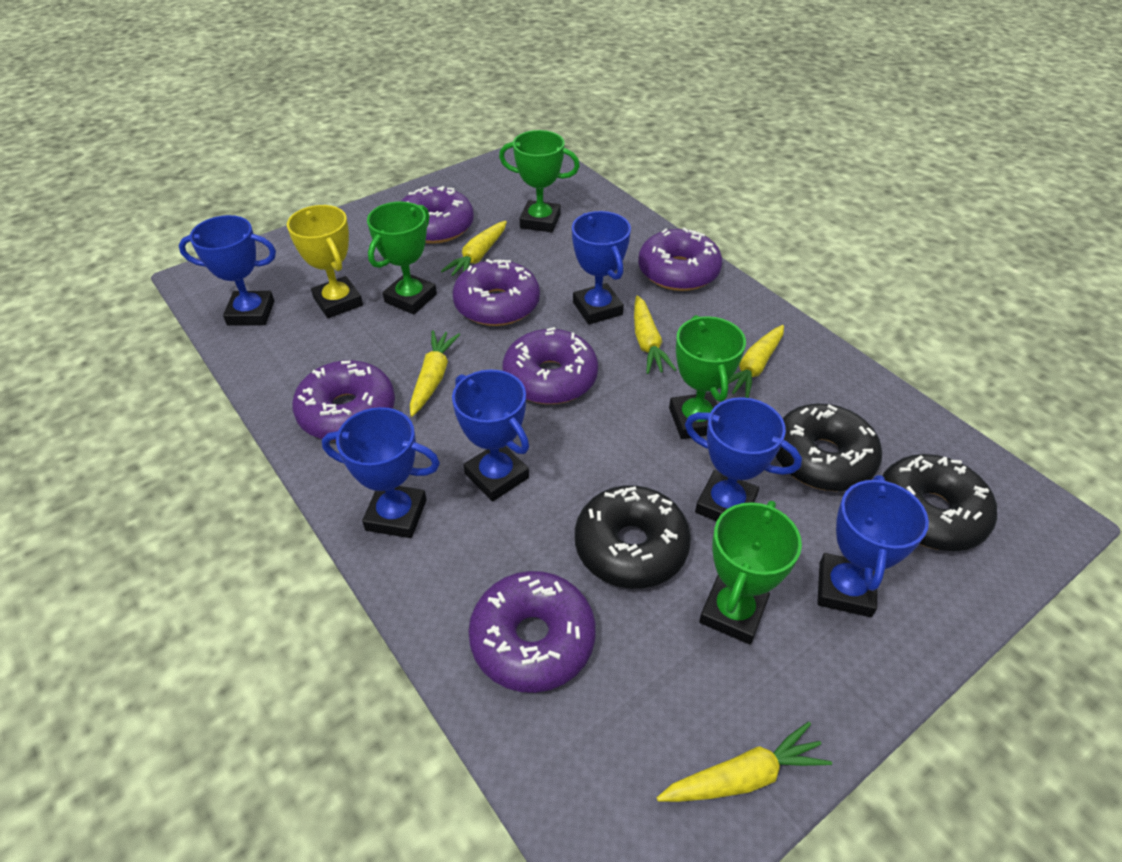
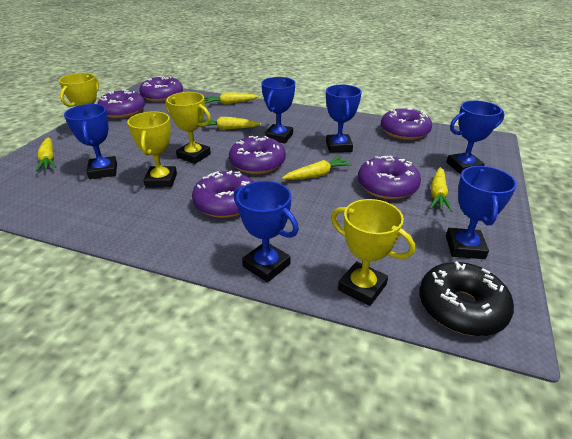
black donut: 3 -> 1
green trophy: 4 -> 0
yellow trophy: 1 -> 4

